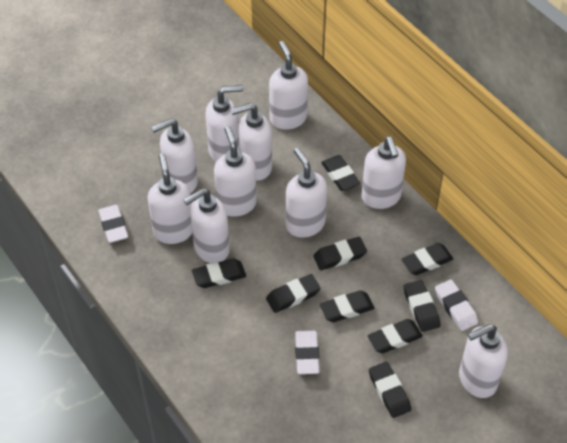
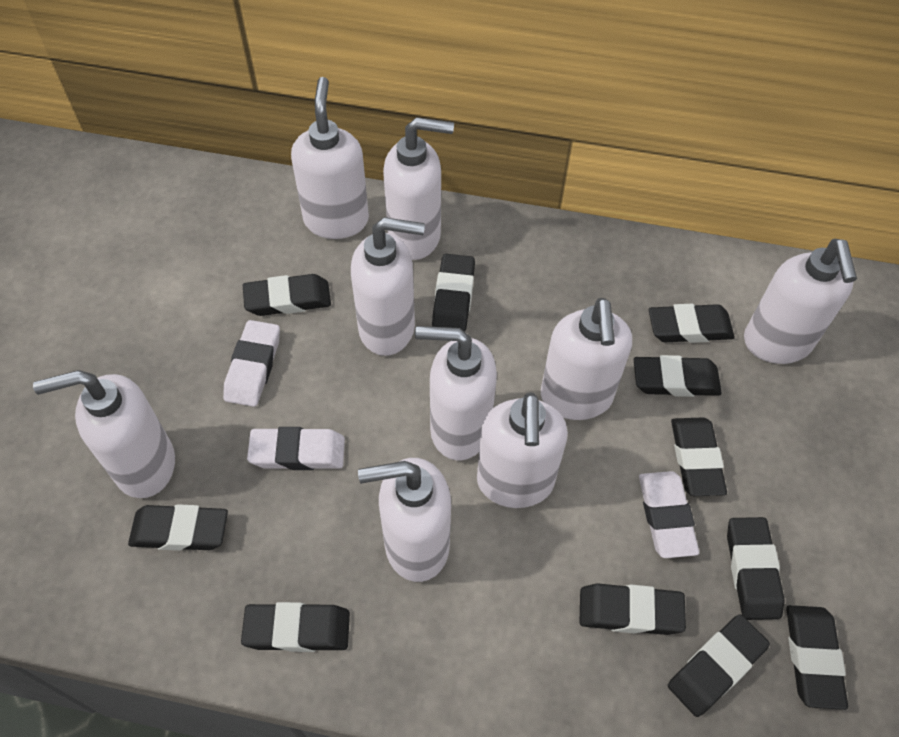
black eraser: 9 -> 11
white soap dispenser: 10 -> 9

